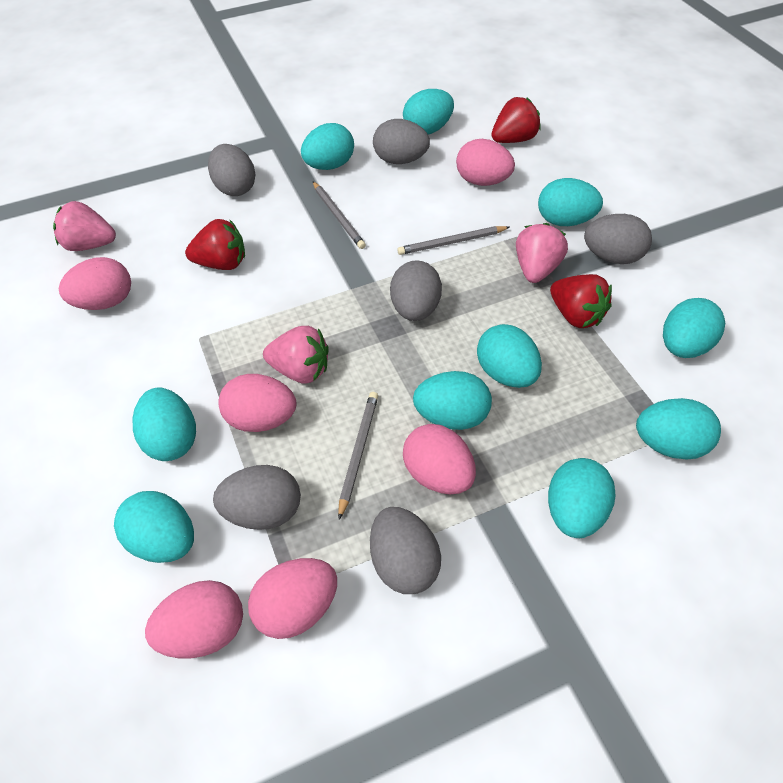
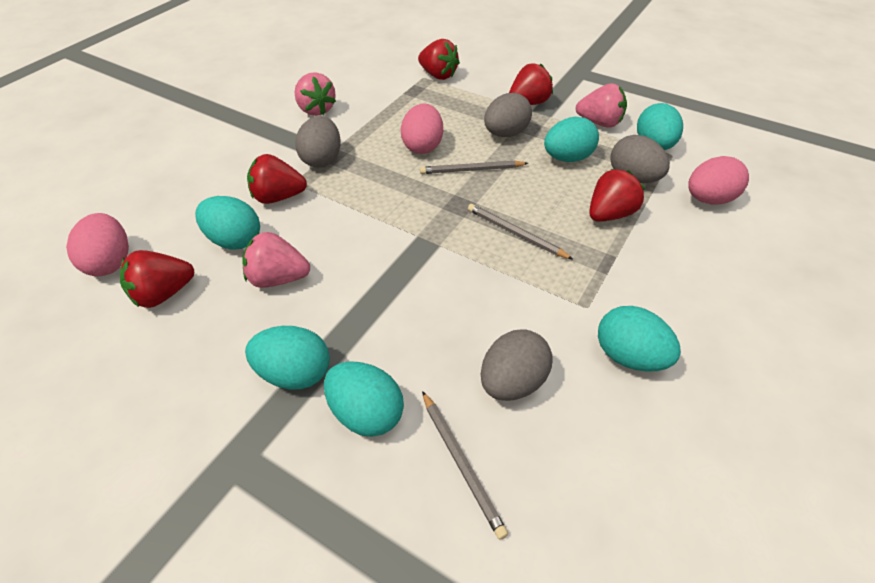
grey egg: 6 -> 4
pink egg: 6 -> 3
red strawberry: 3 -> 5
turquoise egg: 10 -> 6

